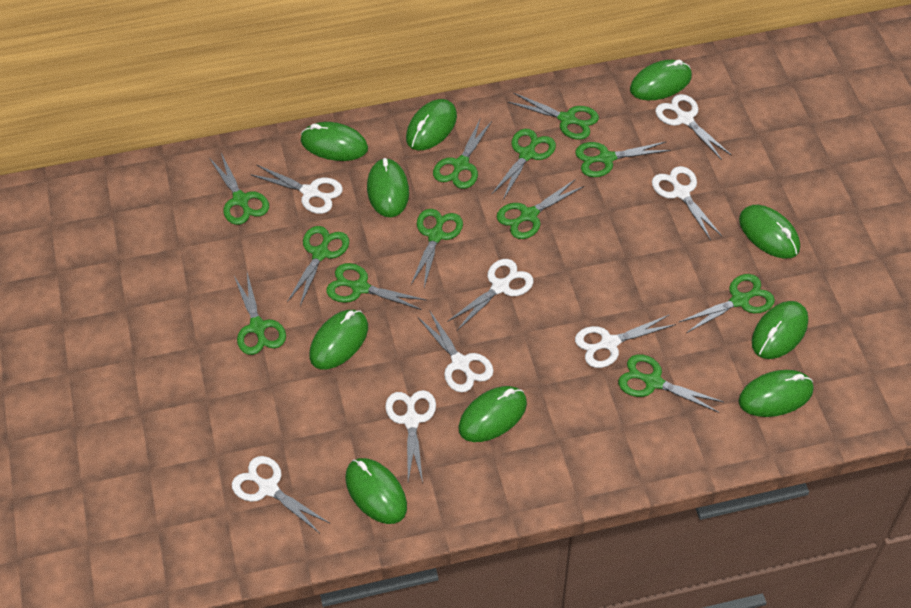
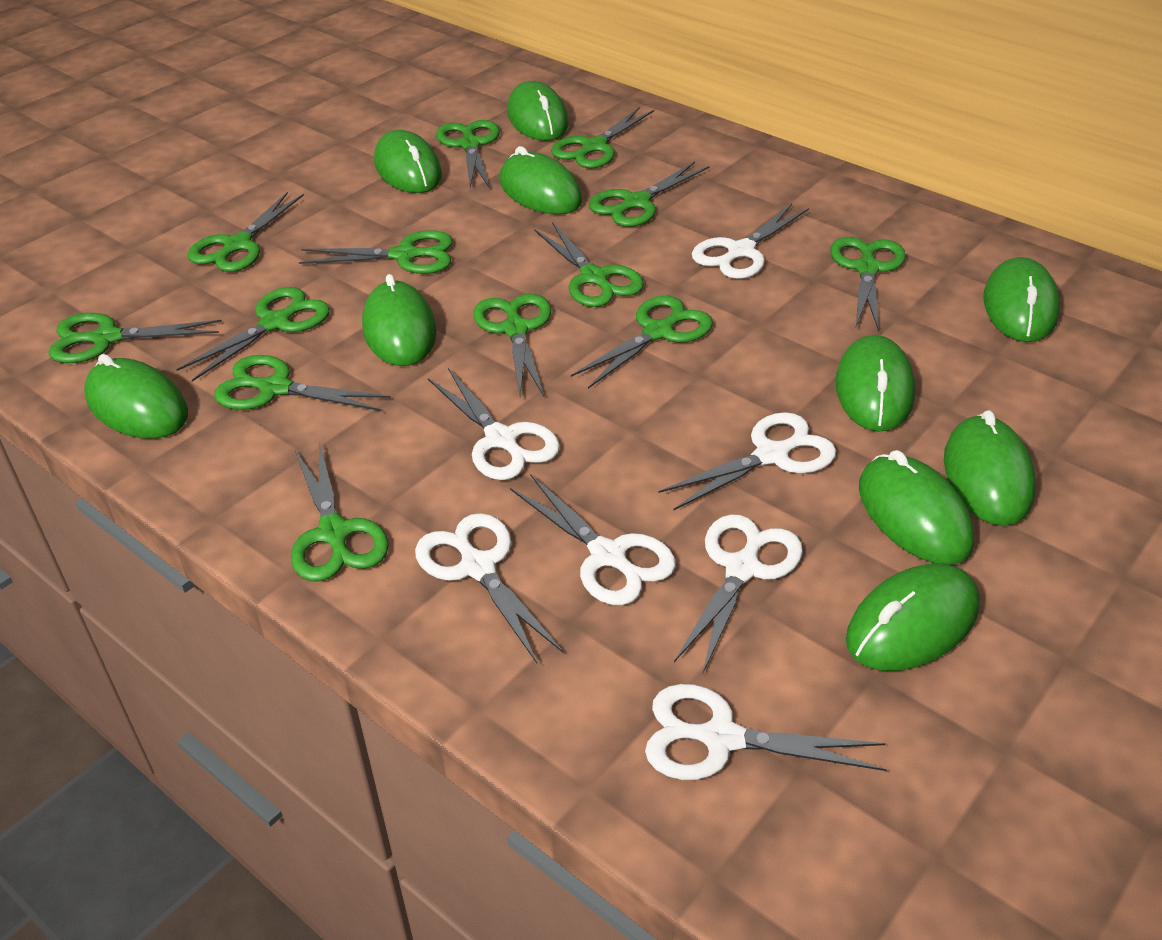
green scissors: 12 -> 13
white scissors: 8 -> 7

